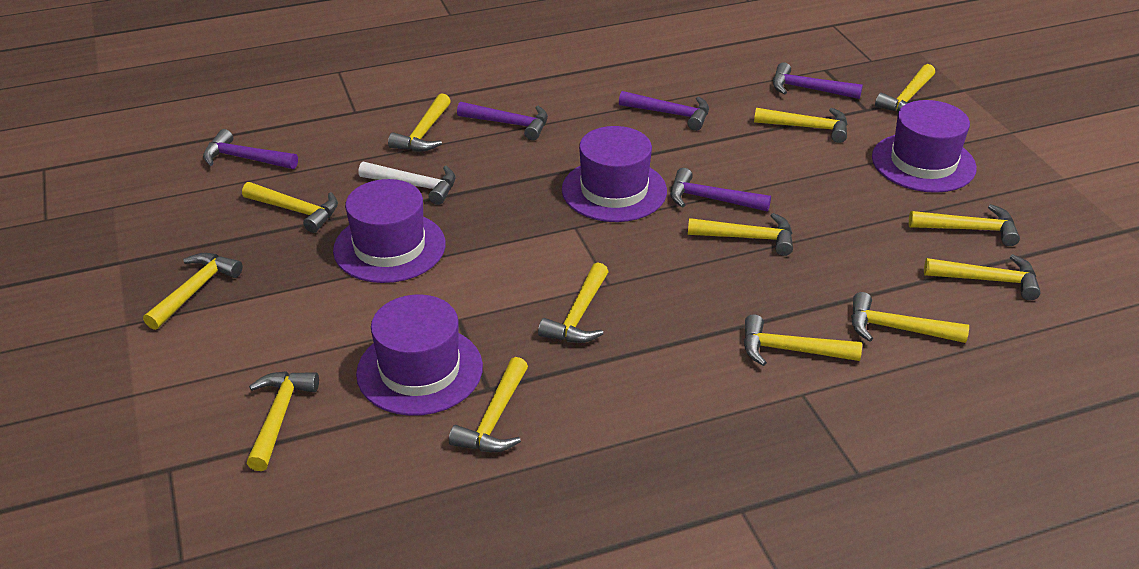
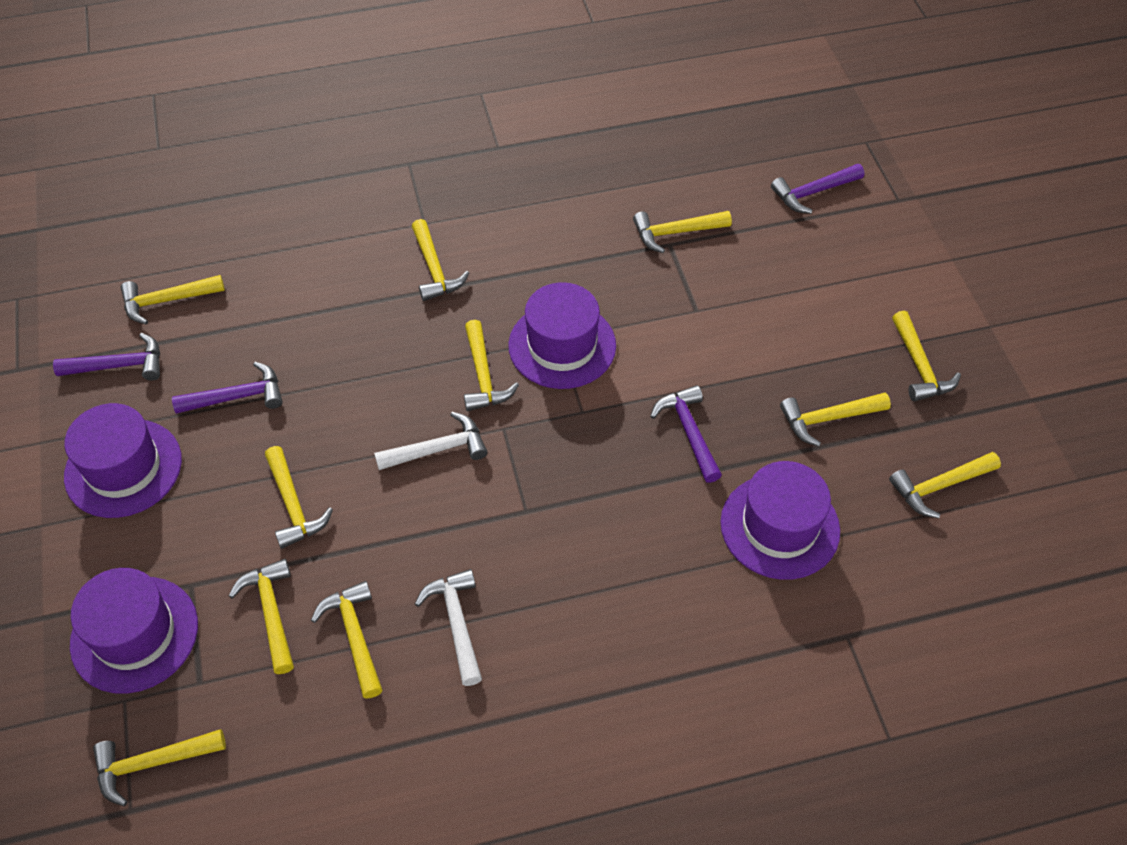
purple hammer: 5 -> 4
white hammer: 1 -> 2
yellow hammer: 13 -> 11

